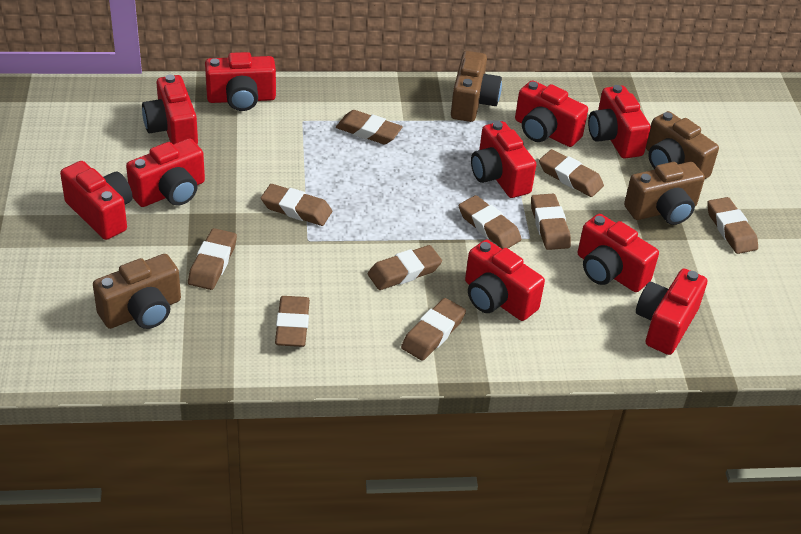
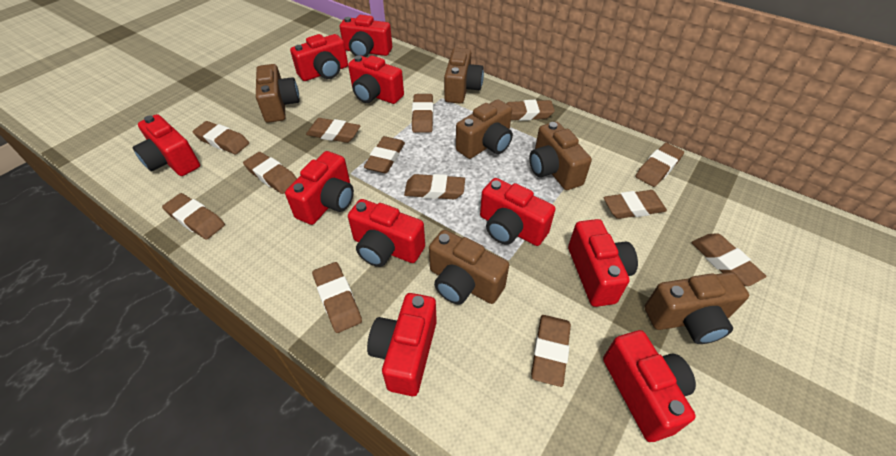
brown camera: 4 -> 6
brown eraser: 10 -> 13

